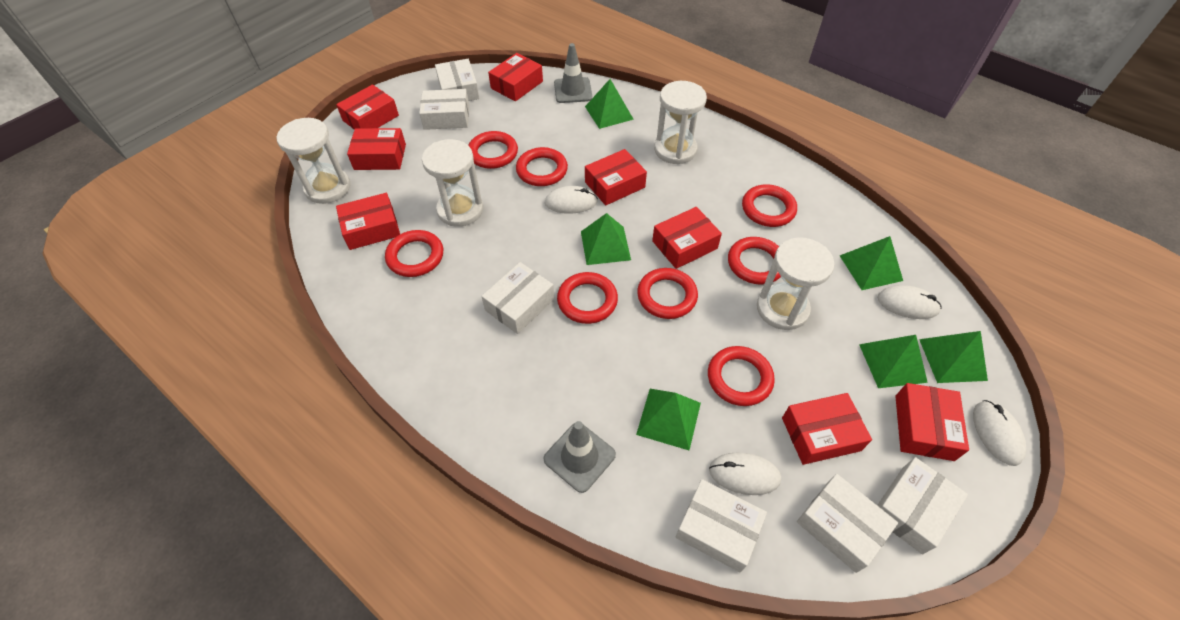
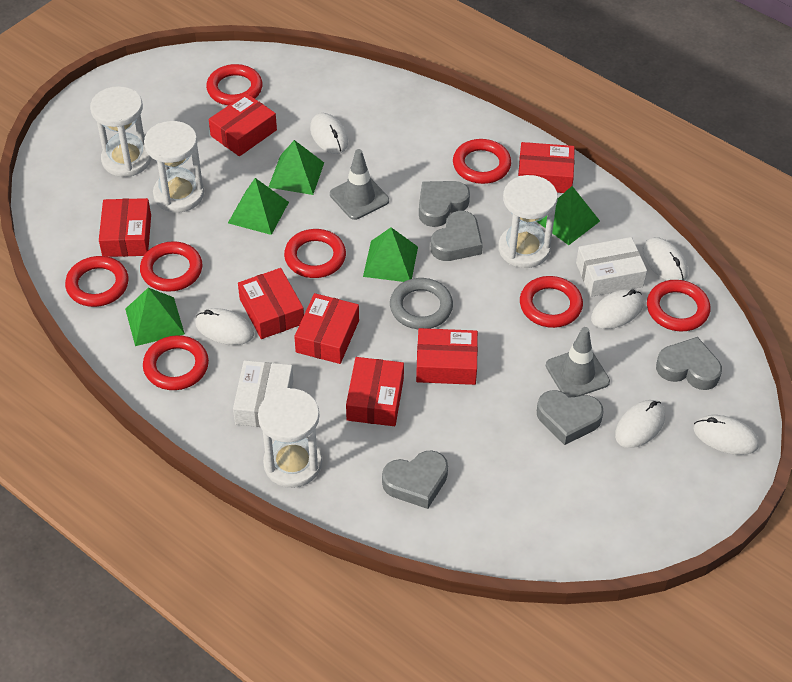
green pyramid: 6 -> 5
grey heart: 0 -> 5
grey ring: 0 -> 1
red box: 8 -> 7
white box: 6 -> 2
white mouse: 4 -> 6

